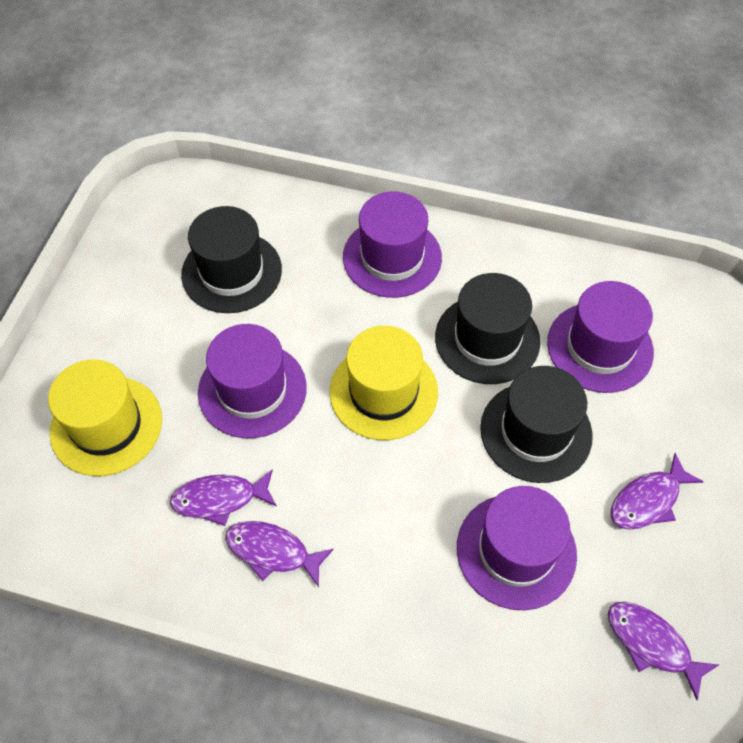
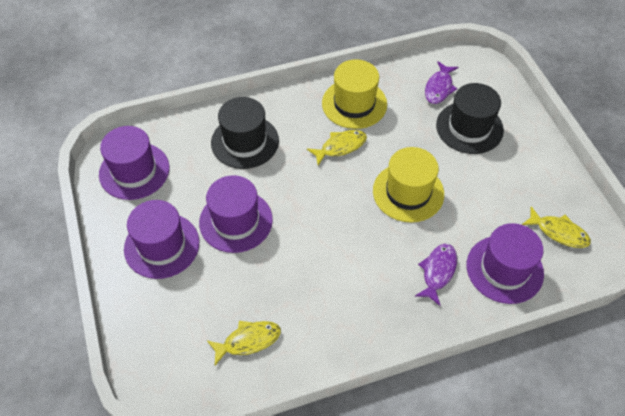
black hat: 3 -> 2
purple fish: 4 -> 2
yellow fish: 0 -> 3

